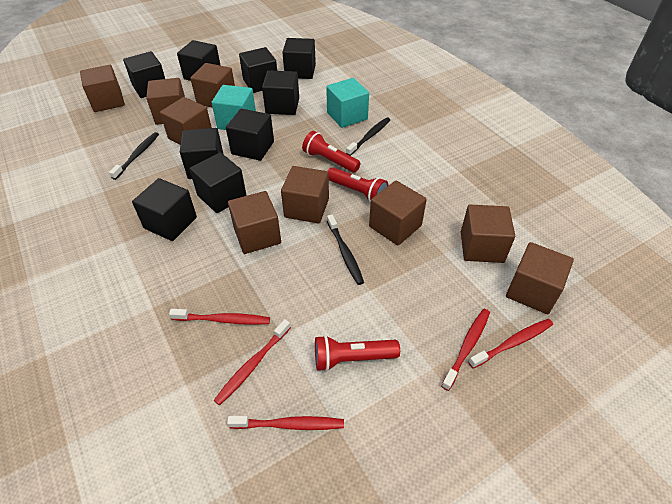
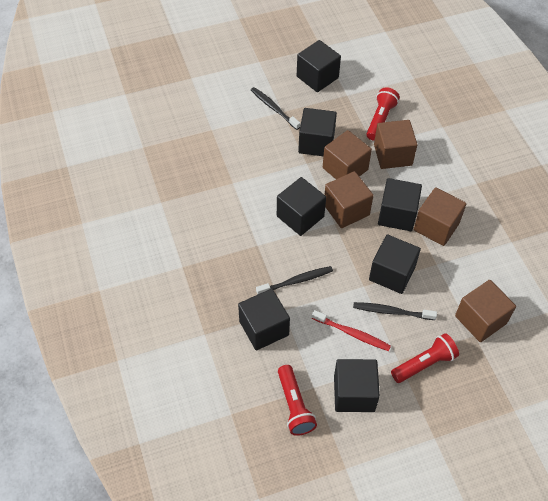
black cube: 9 -> 7
brown cube: 9 -> 5
red toothbrush: 5 -> 1
turquoise cube: 2 -> 0

